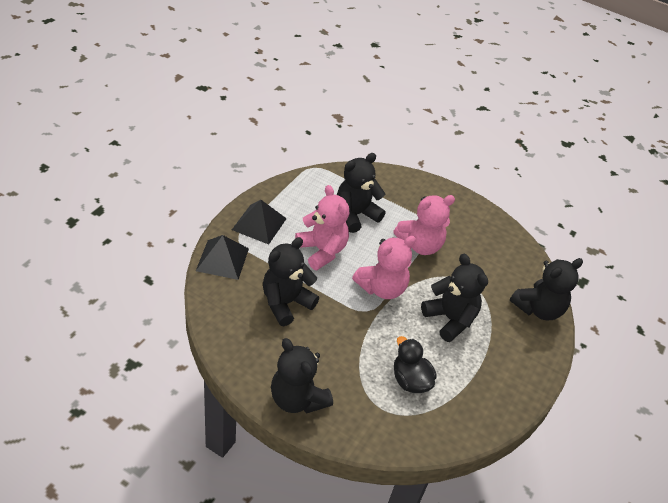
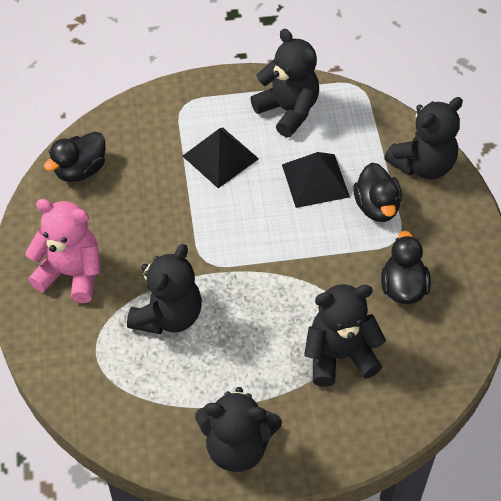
black duck: 1 -> 3
pink teddy bear: 3 -> 1

